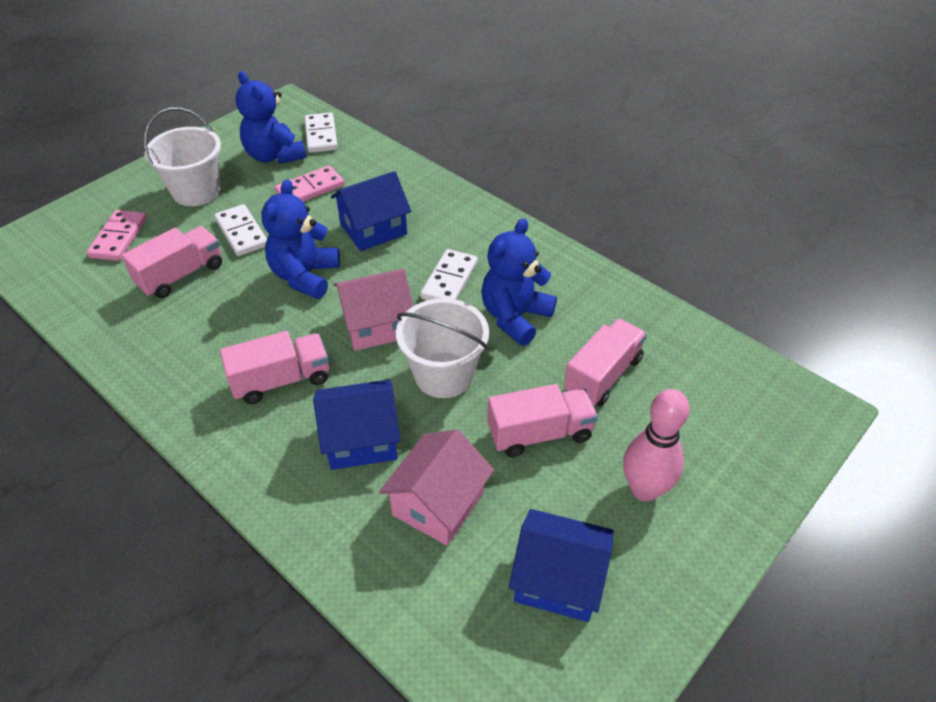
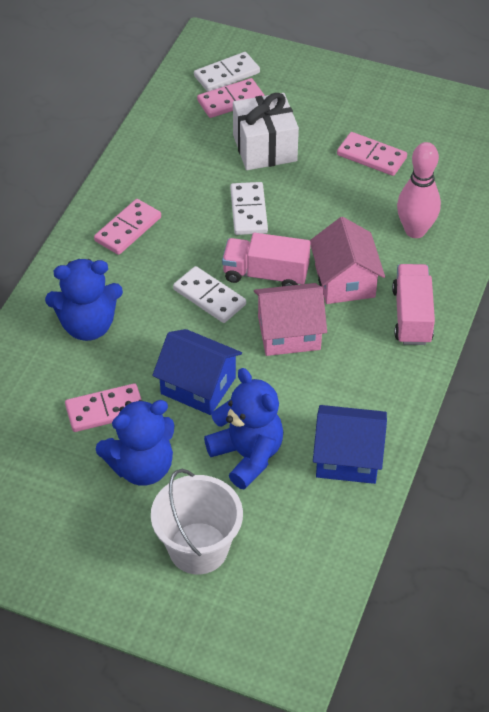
blue house: 3 -> 2
pink domino: 2 -> 4
pink truck: 4 -> 2
white bucket: 2 -> 1
white gift: 0 -> 1

